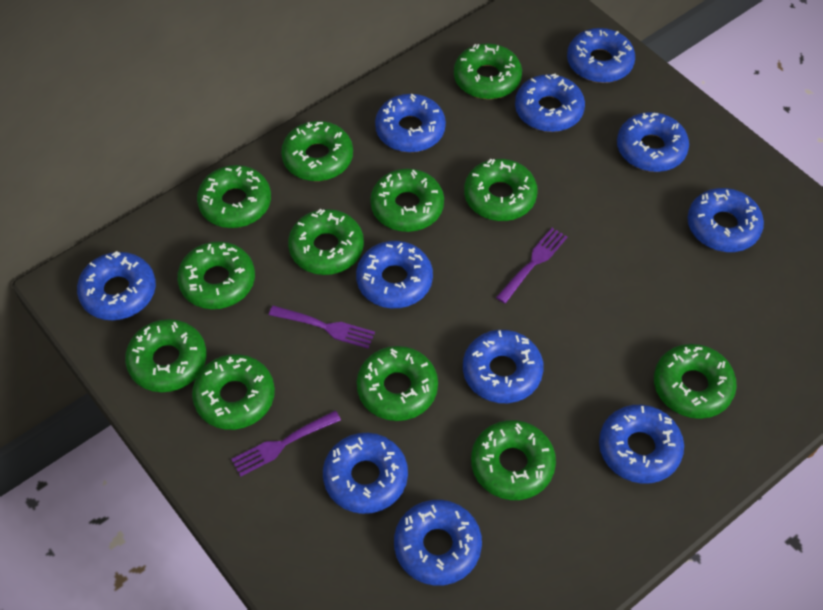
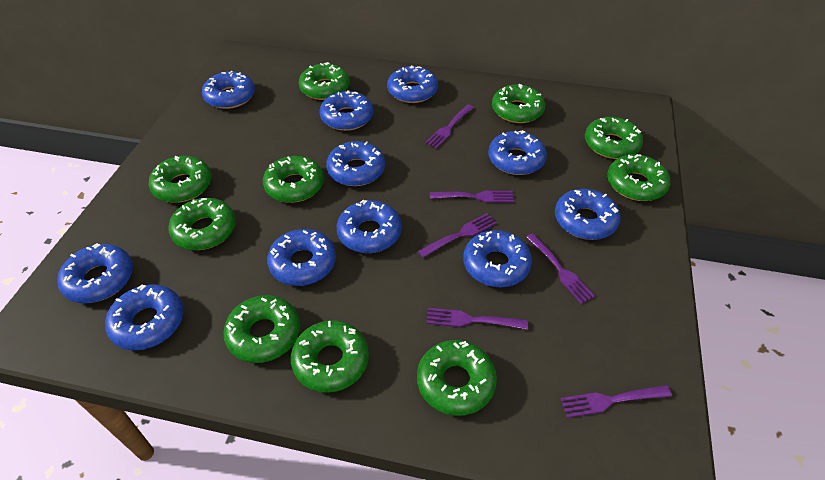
green donut: 12 -> 10
purple fork: 3 -> 6

